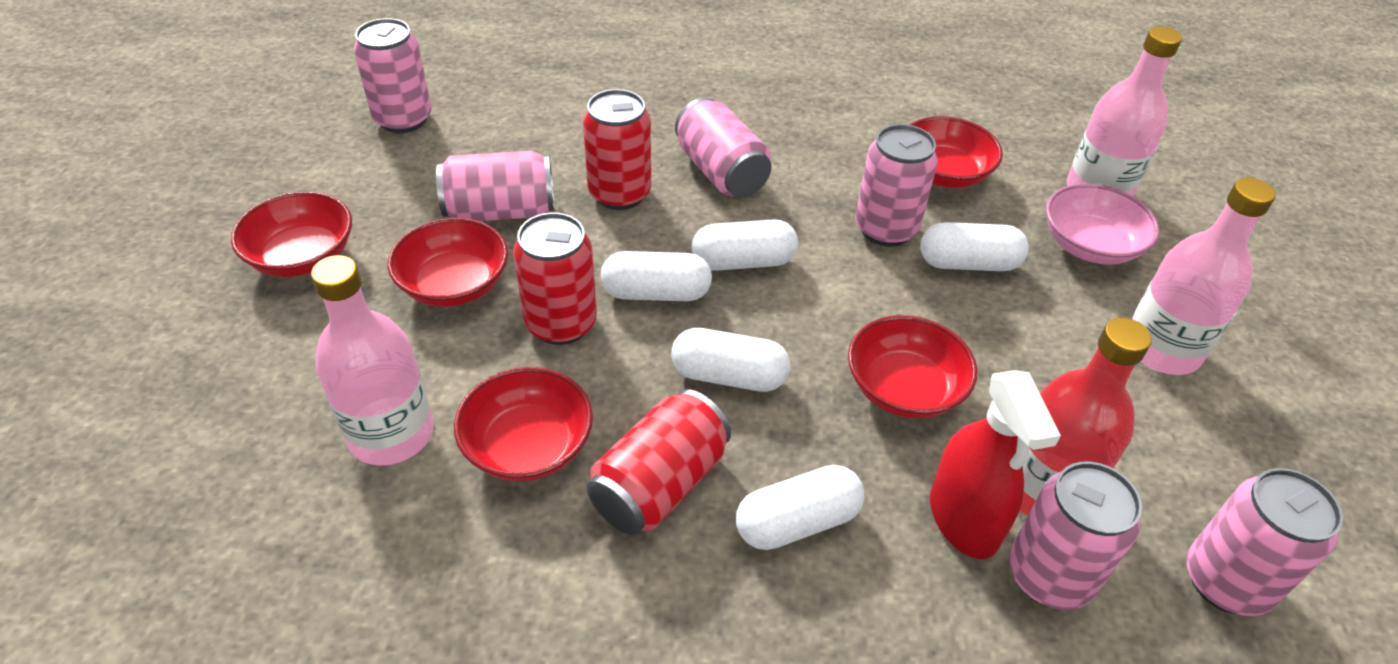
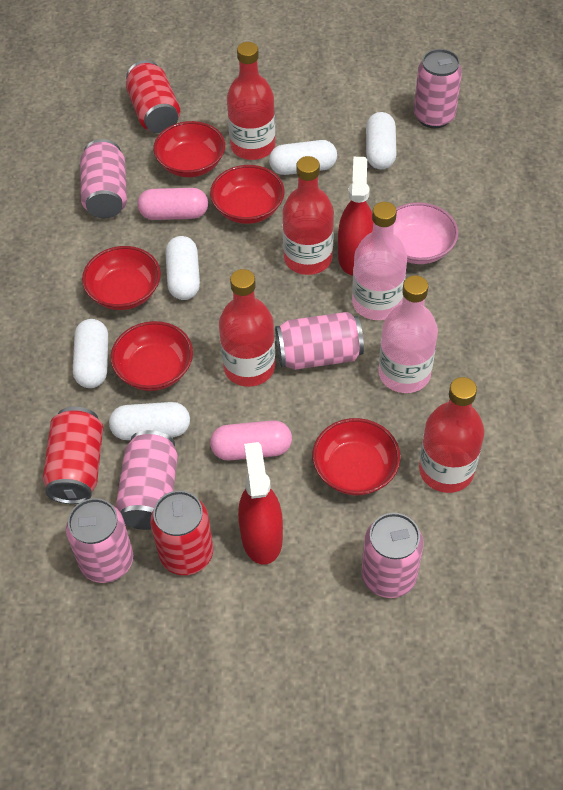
pink bottle: 3 -> 2
pink capsule: 0 -> 2
red bottle: 1 -> 4
red spray bottle: 1 -> 2

